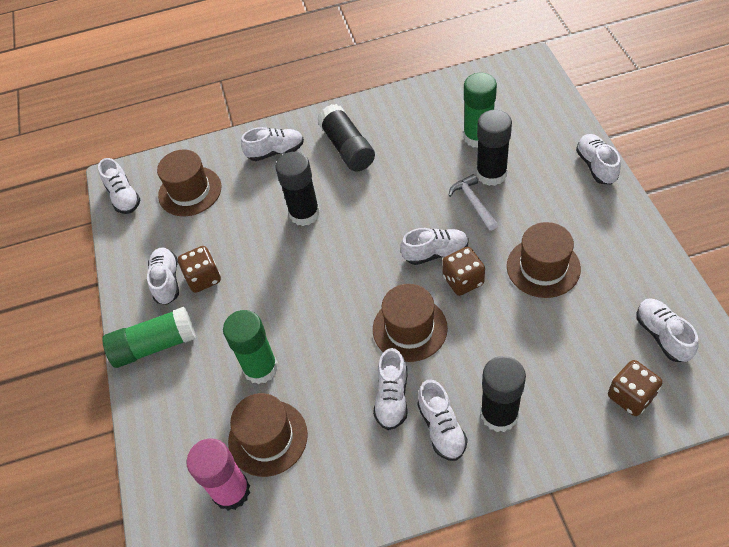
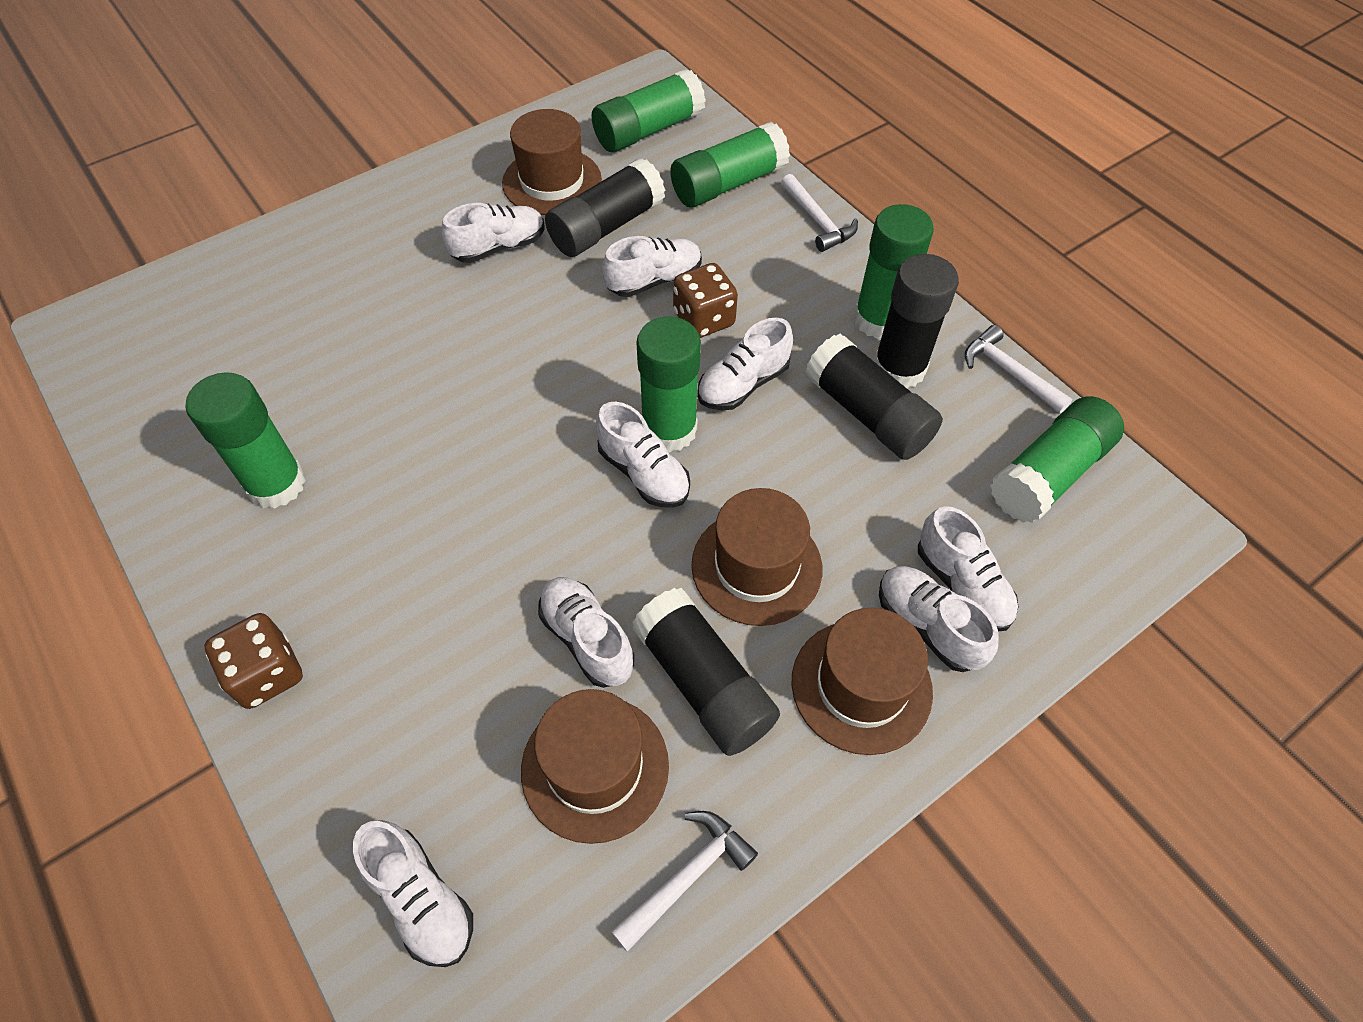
brown dice: 3 -> 2
green glue stick: 3 -> 6
pink glue stick: 1 -> 0
white hammer: 1 -> 3

